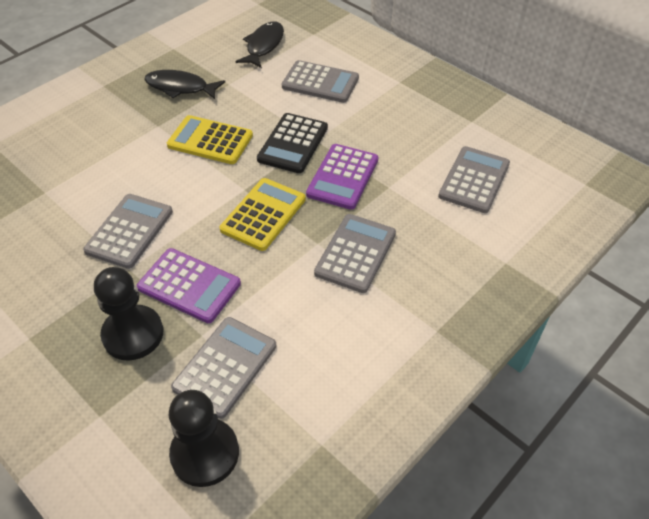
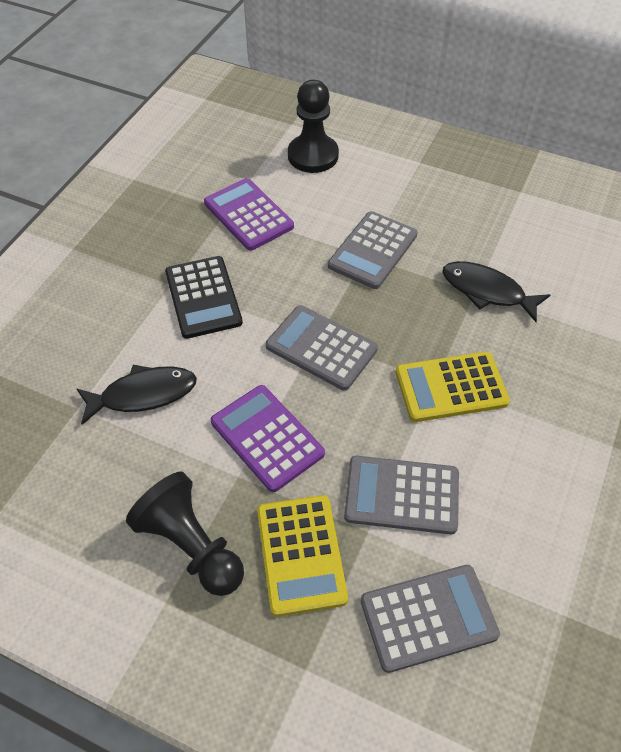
grey calculator: 5 -> 4

